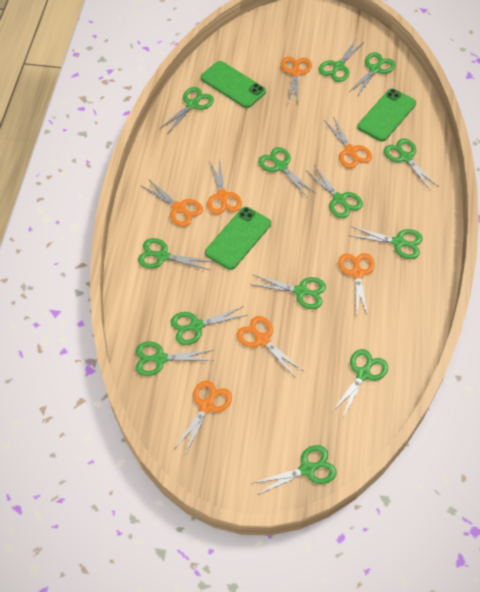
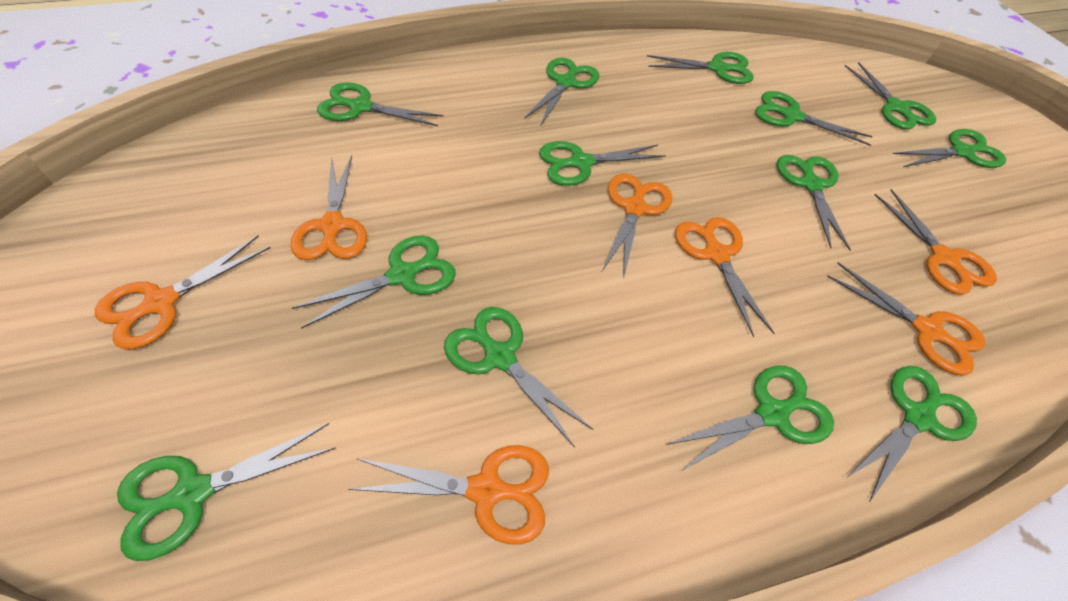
green phone: 3 -> 0

